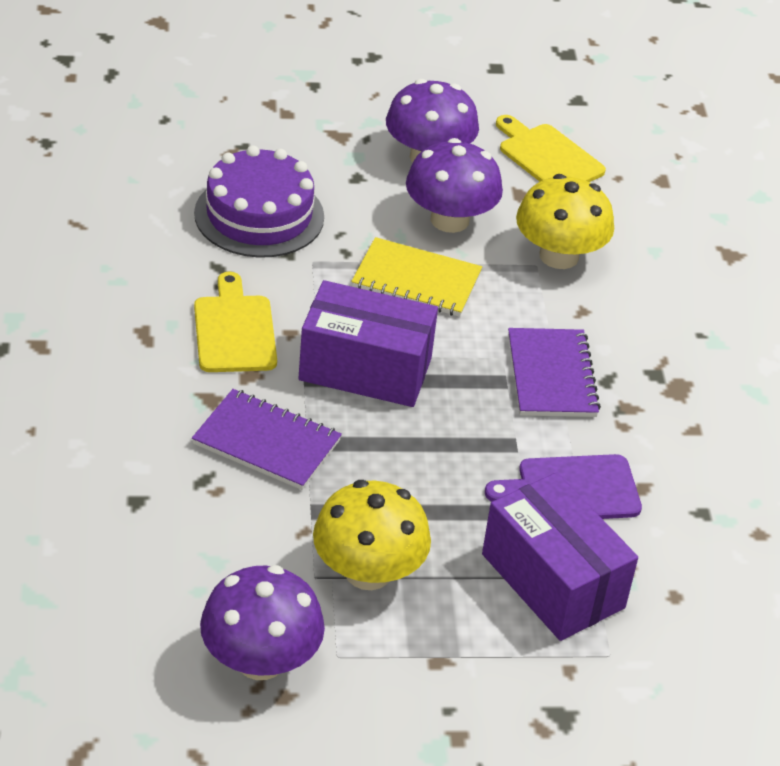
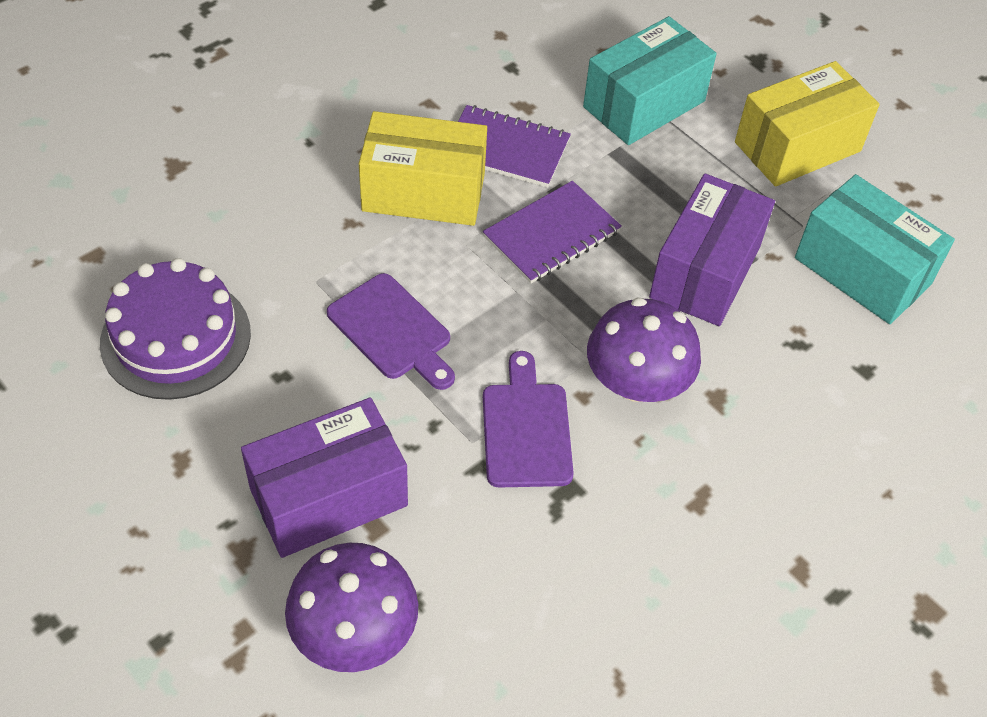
purple cutting board: 1 -> 2
purple mushroom: 3 -> 2
turquoise box: 0 -> 2
yellow box: 0 -> 2
yellow cutting board: 2 -> 0
yellow mushroom: 2 -> 0
yellow notebook: 1 -> 0

